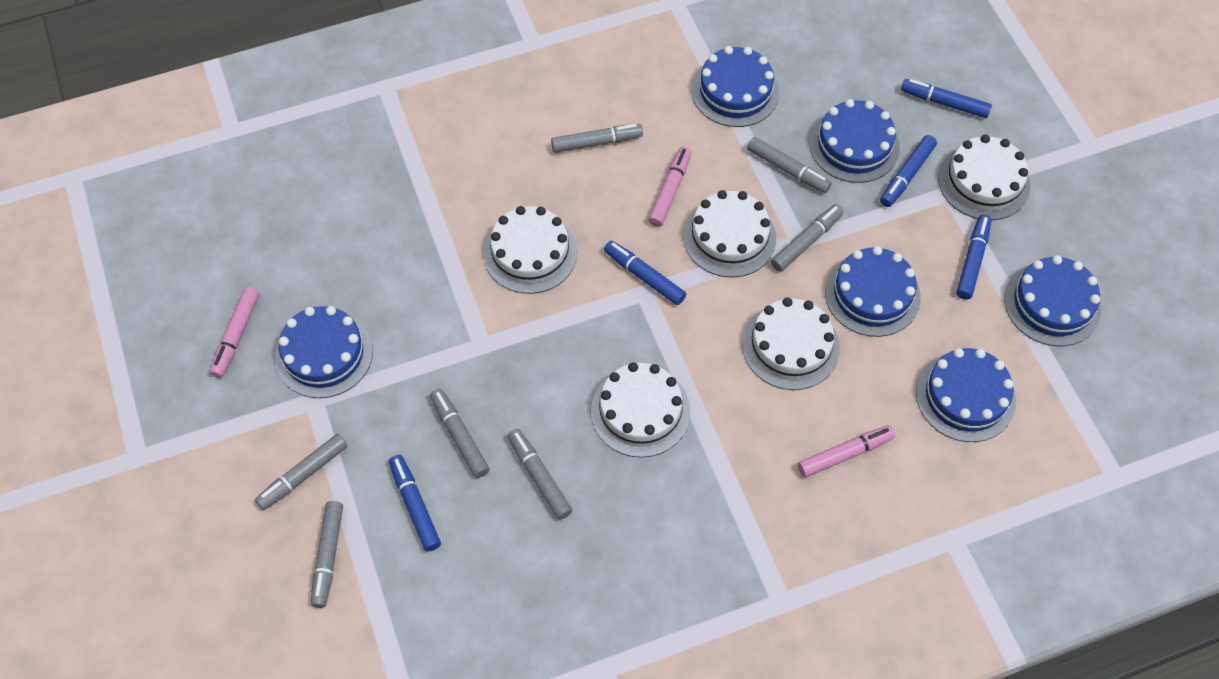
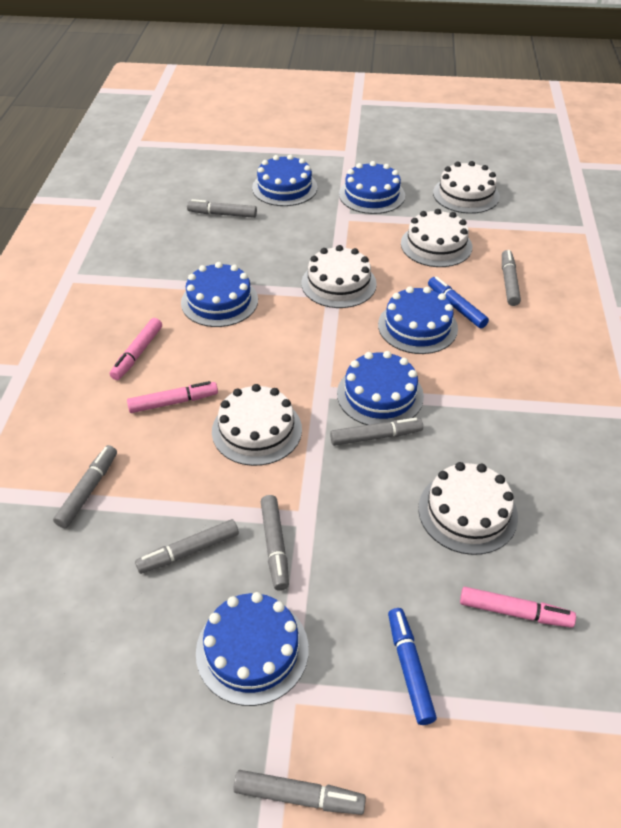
blue marker: 5 -> 2

